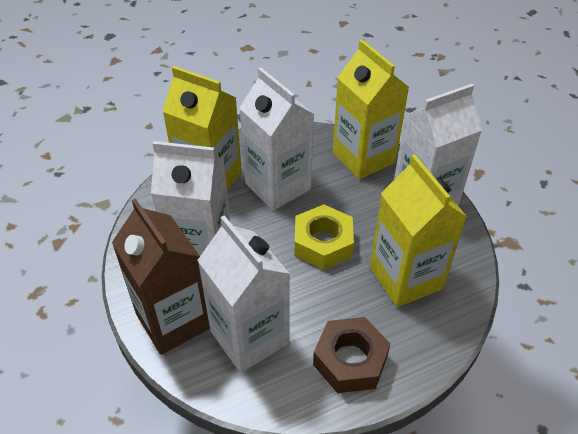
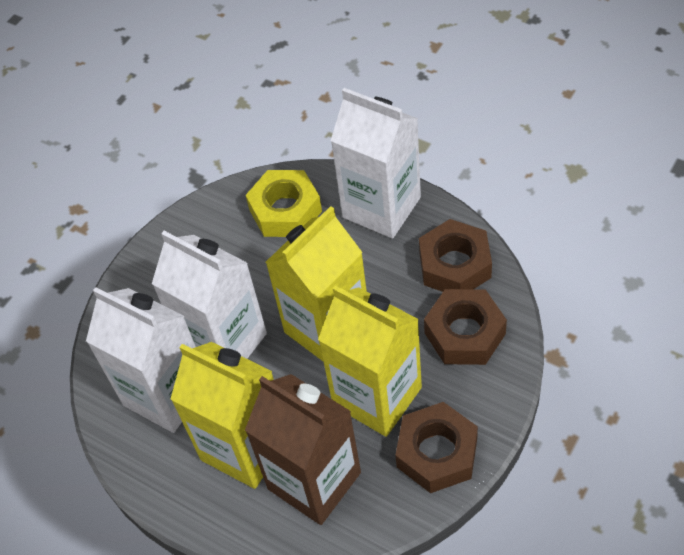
brown nut: 1 -> 3
white carton: 4 -> 3

